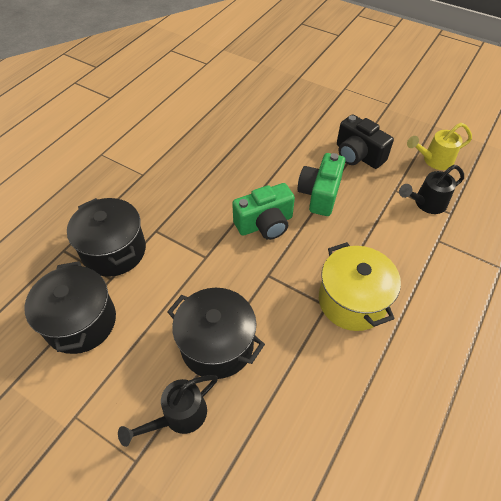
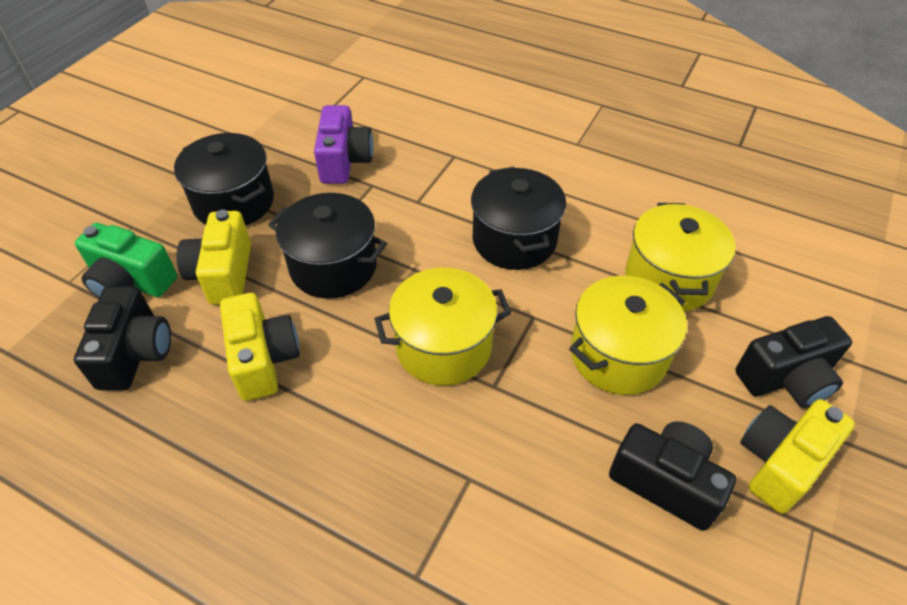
black camera: 1 -> 3
black watering can: 2 -> 0
green camera: 2 -> 1
purple camera: 0 -> 1
yellow camera: 0 -> 3
yellow pot: 1 -> 3
yellow watering can: 1 -> 0

